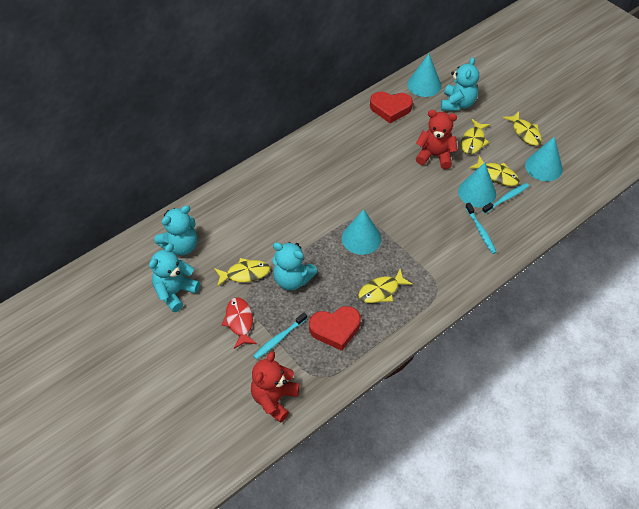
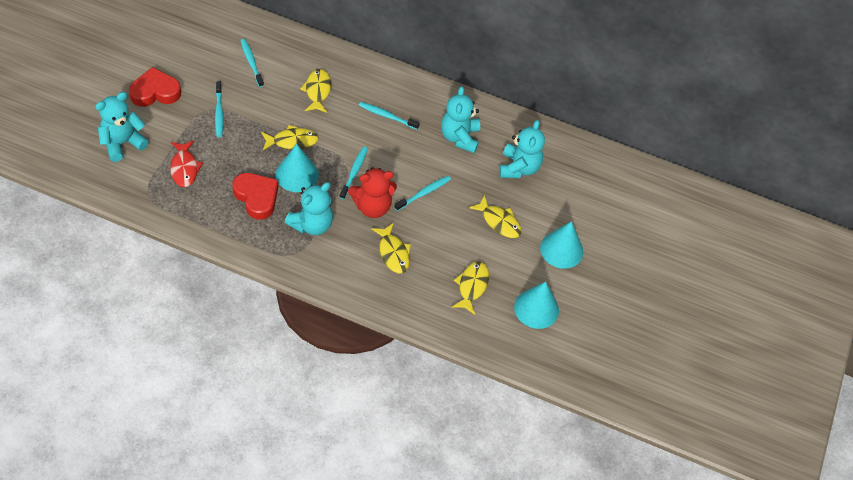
red teddy bear: 2 -> 1
turquoise cone: 4 -> 3
turquoise toothbrush: 3 -> 5

